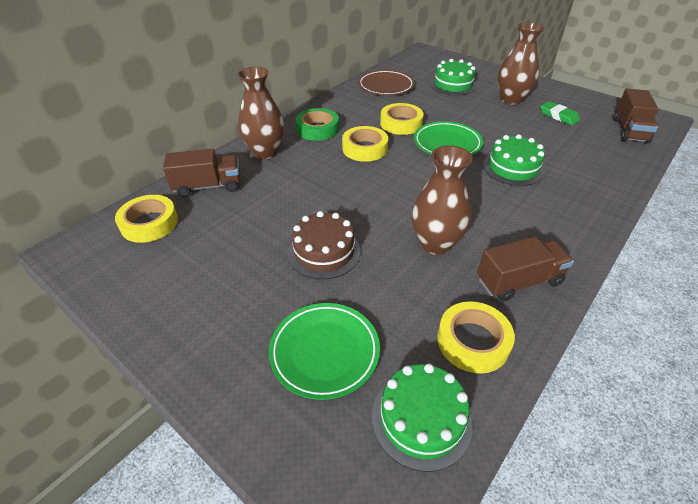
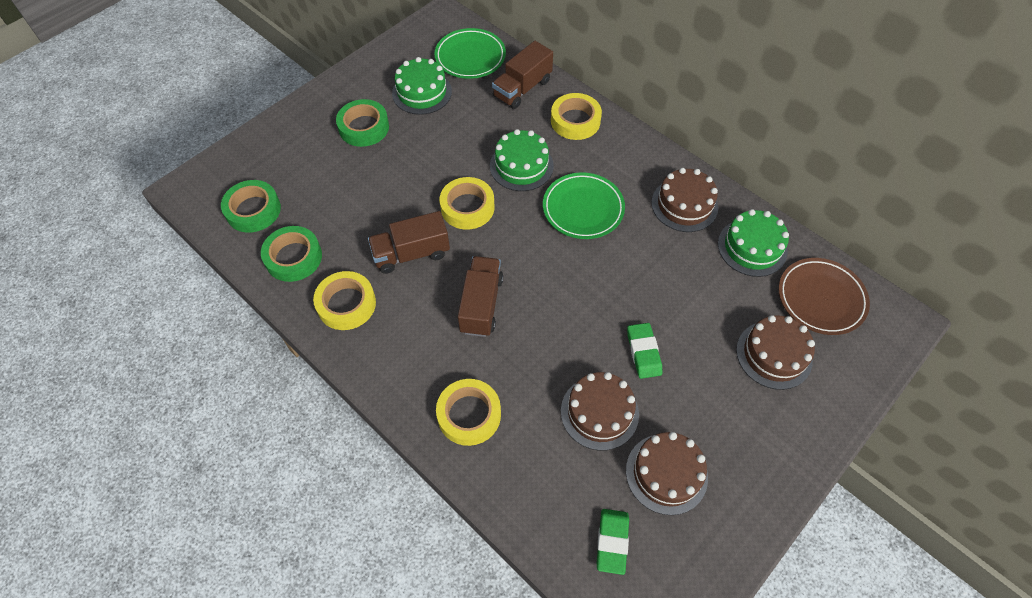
brown cake: 1 -> 4
brown vase: 3 -> 0
green eraser: 1 -> 2
green tape: 1 -> 3

